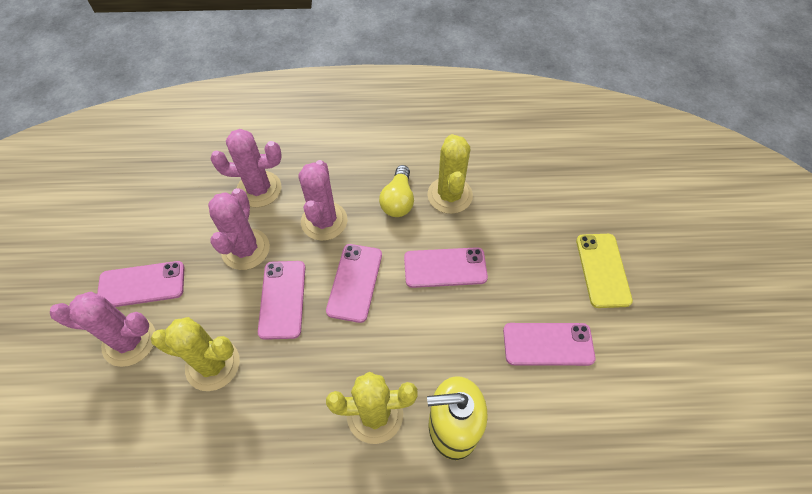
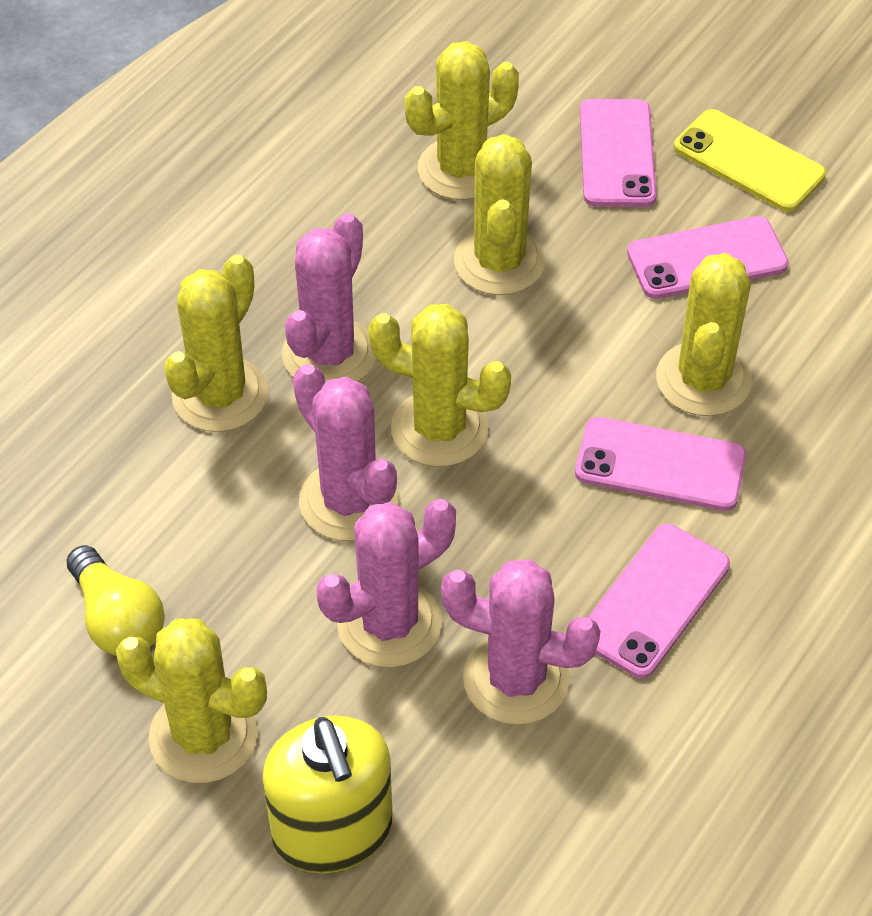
pink phone: 5 -> 4
yellow cactus: 3 -> 6

